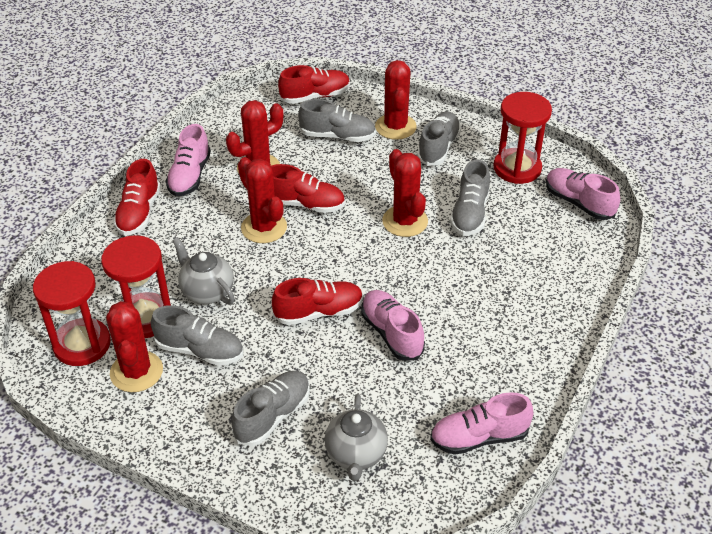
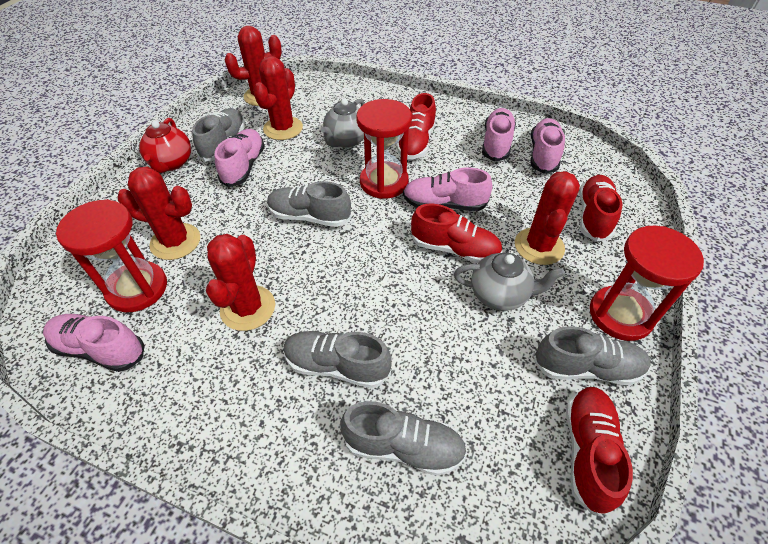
pink shoe: 4 -> 5
red teapot: 0 -> 1

